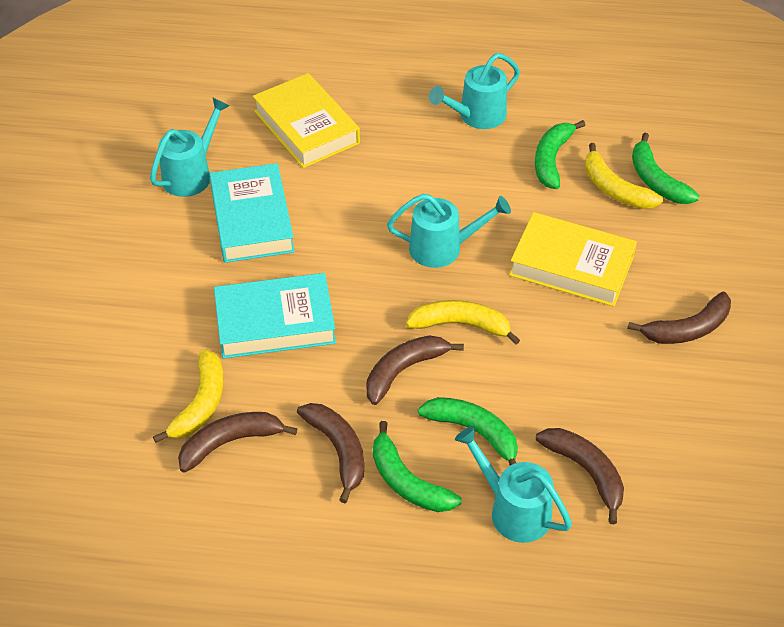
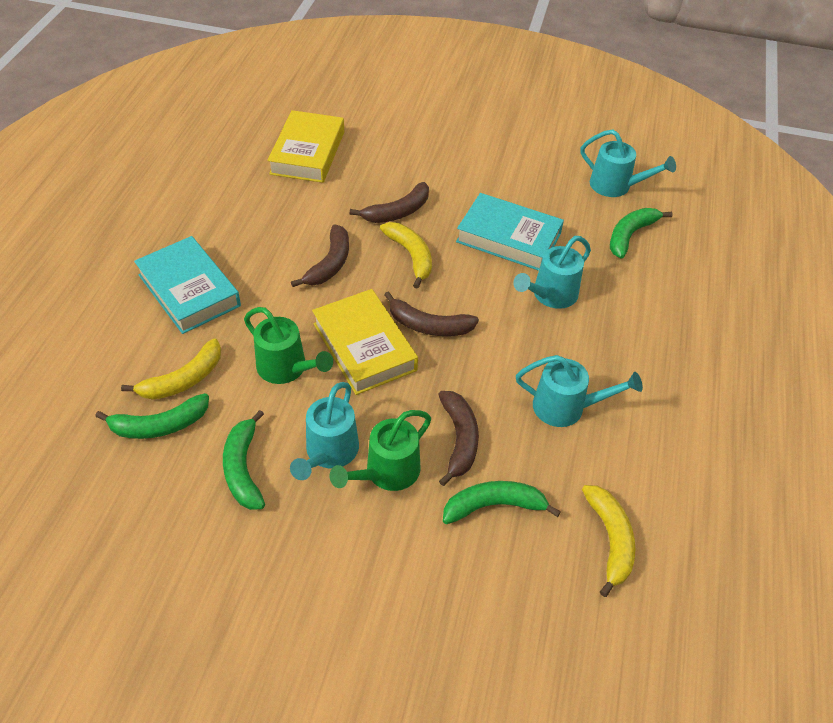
brown banana: 5 -> 4
green watering can: 0 -> 2

